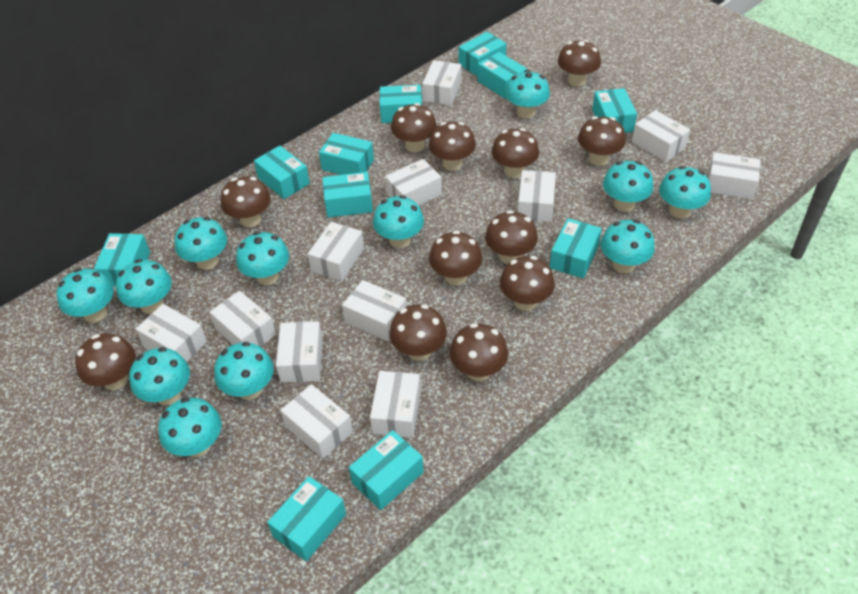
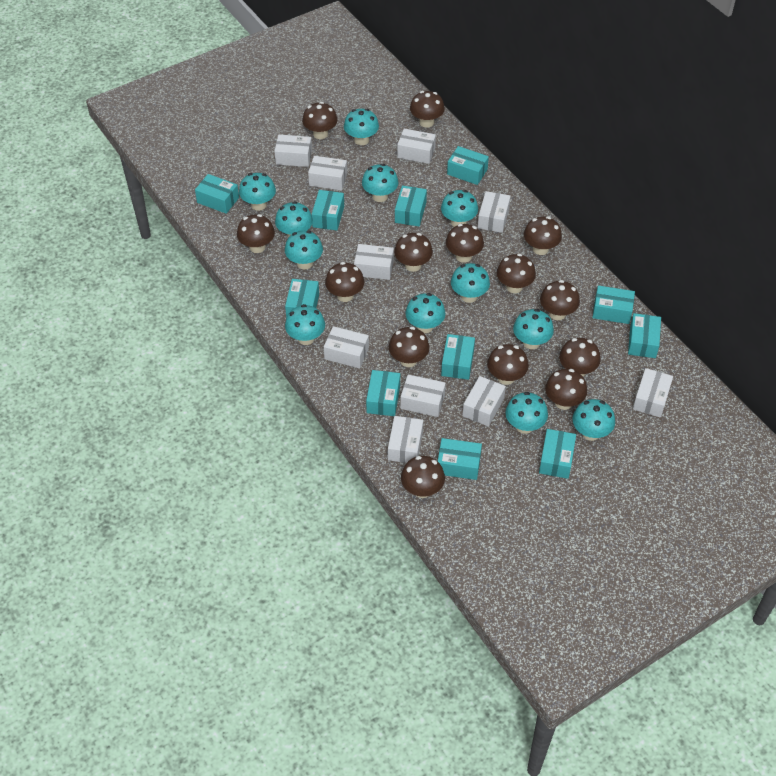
brown mushroom: 12 -> 14
white box: 12 -> 10

